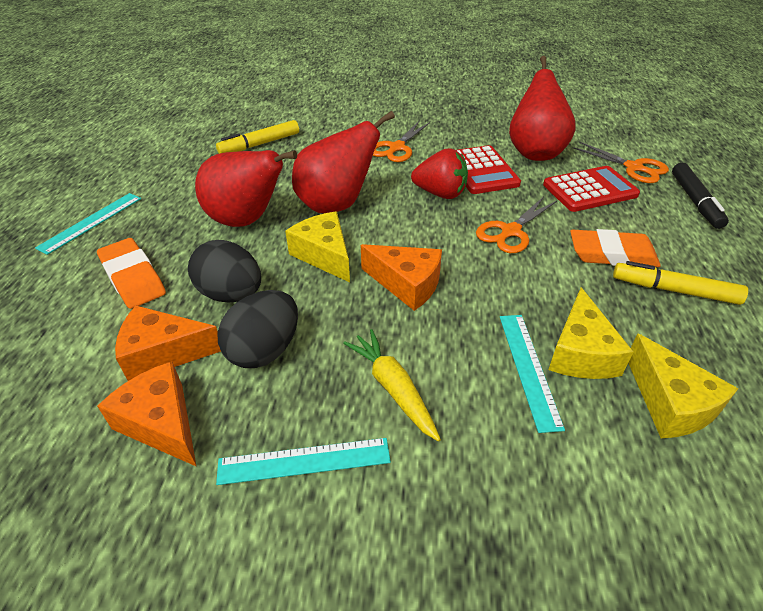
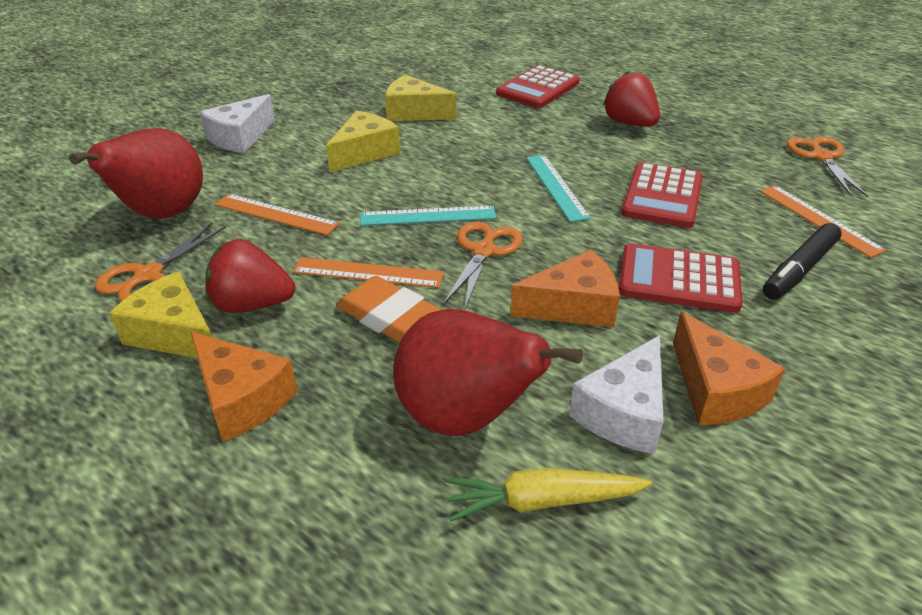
black egg: 2 -> 0
orange eraser: 2 -> 1
orange ruler: 0 -> 3
red calculator: 2 -> 3
red pear: 3 -> 2
red strawberry: 1 -> 2
turquoise ruler: 3 -> 2
white cheese: 0 -> 2
yellow marker: 2 -> 0

